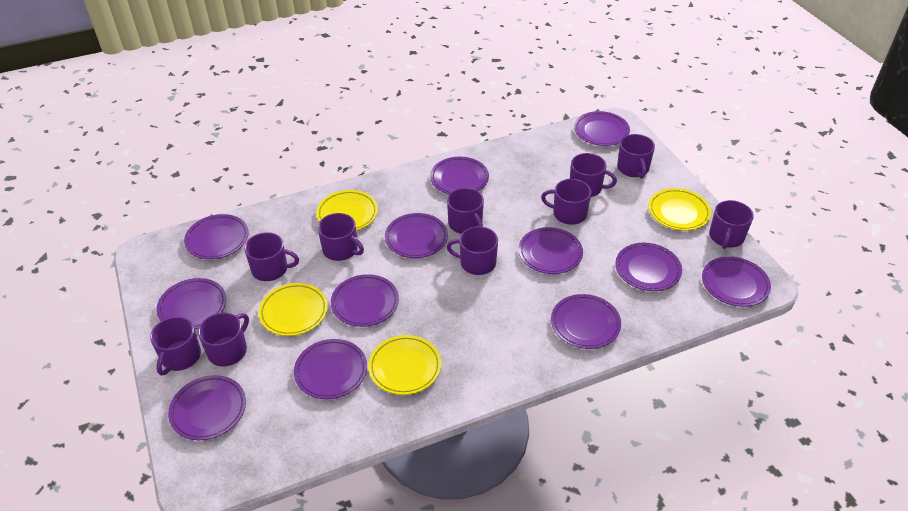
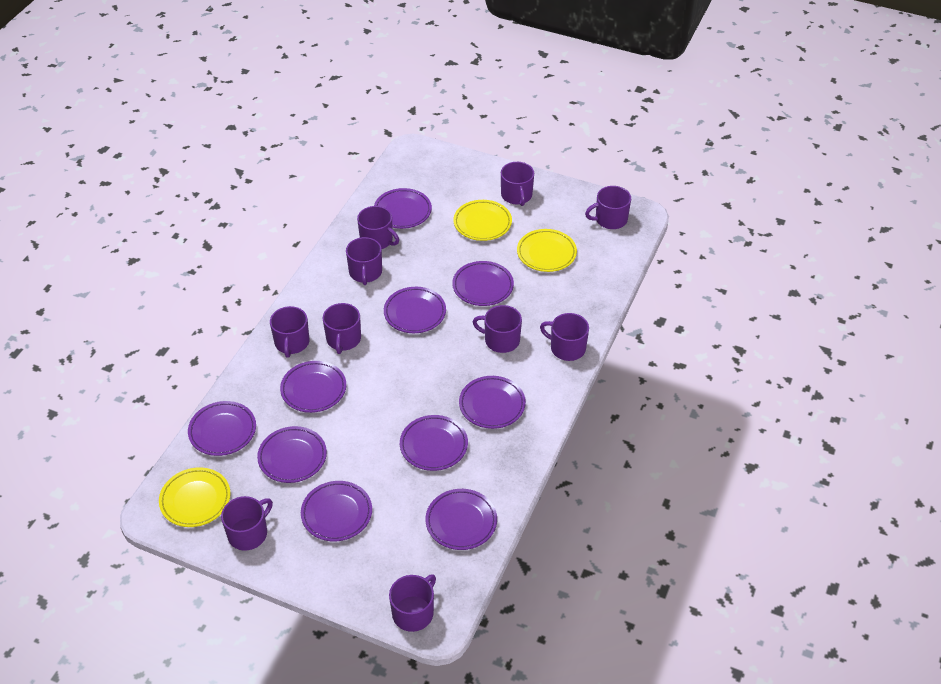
purple plate: 12 -> 10
yellow plate: 4 -> 3

